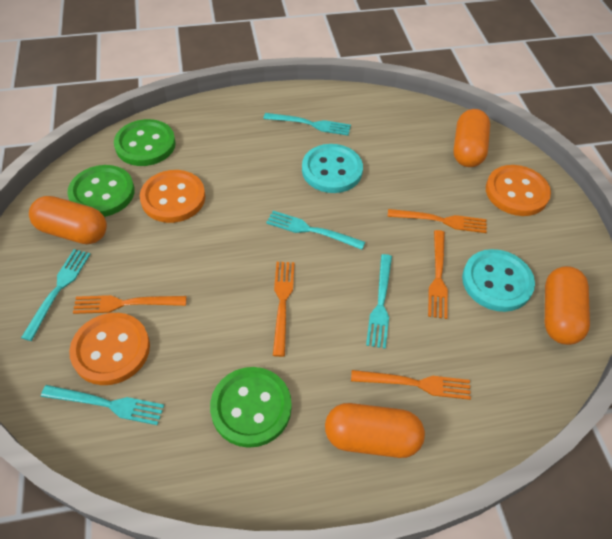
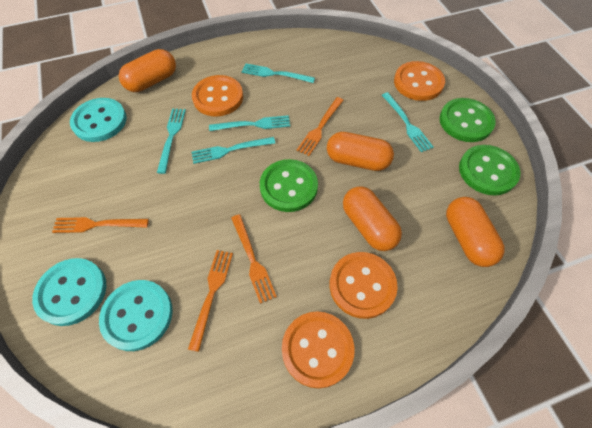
orange button: 3 -> 4
orange fork: 5 -> 4
turquoise button: 2 -> 3

